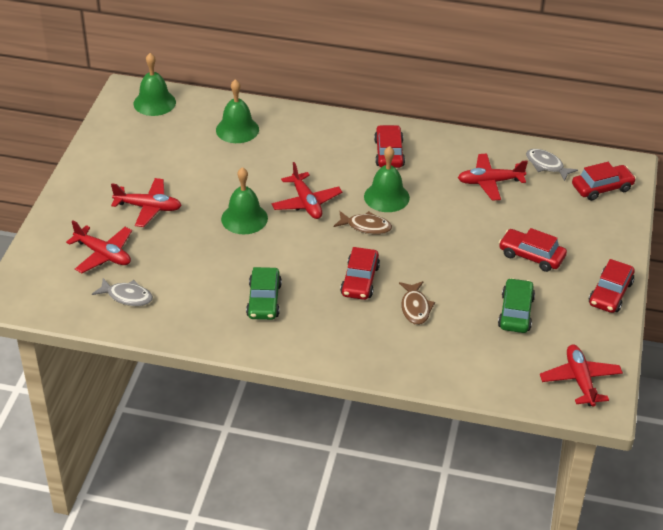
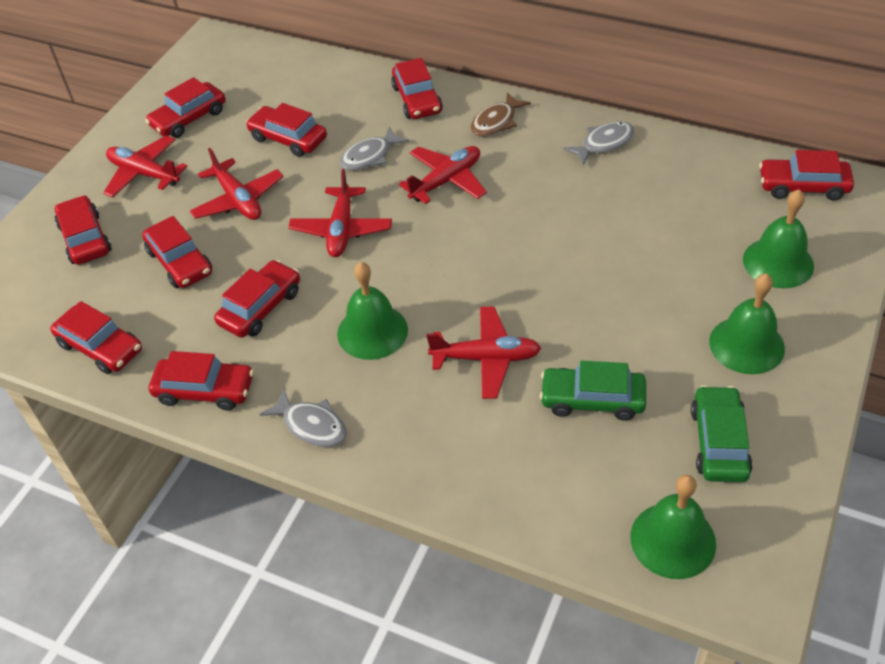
brown fish: 2 -> 1
grey fish: 2 -> 3
red car: 5 -> 9

